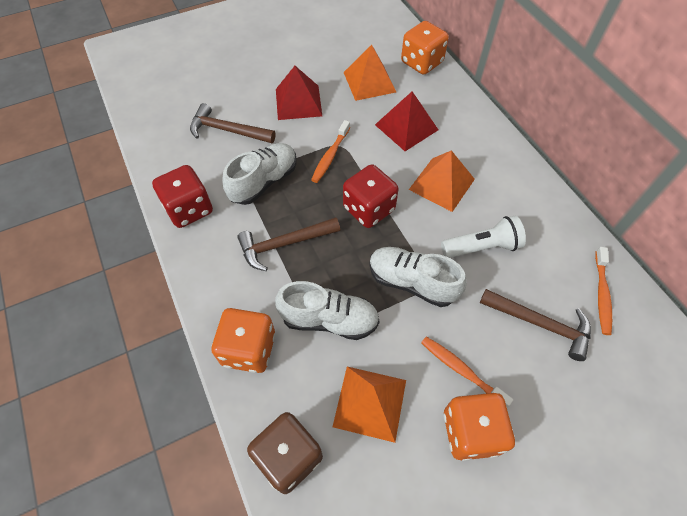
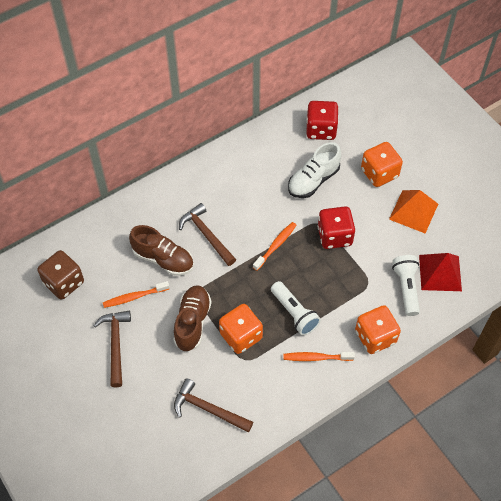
brown shoe: 0 -> 2
orange pyramid: 3 -> 1
red pyramid: 2 -> 1
white flashlight: 1 -> 2
white shoe: 3 -> 1

